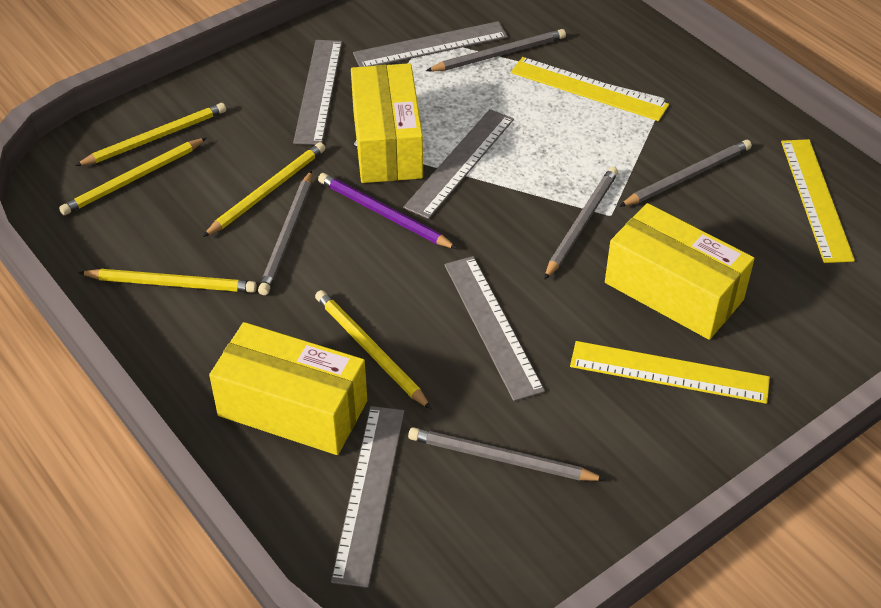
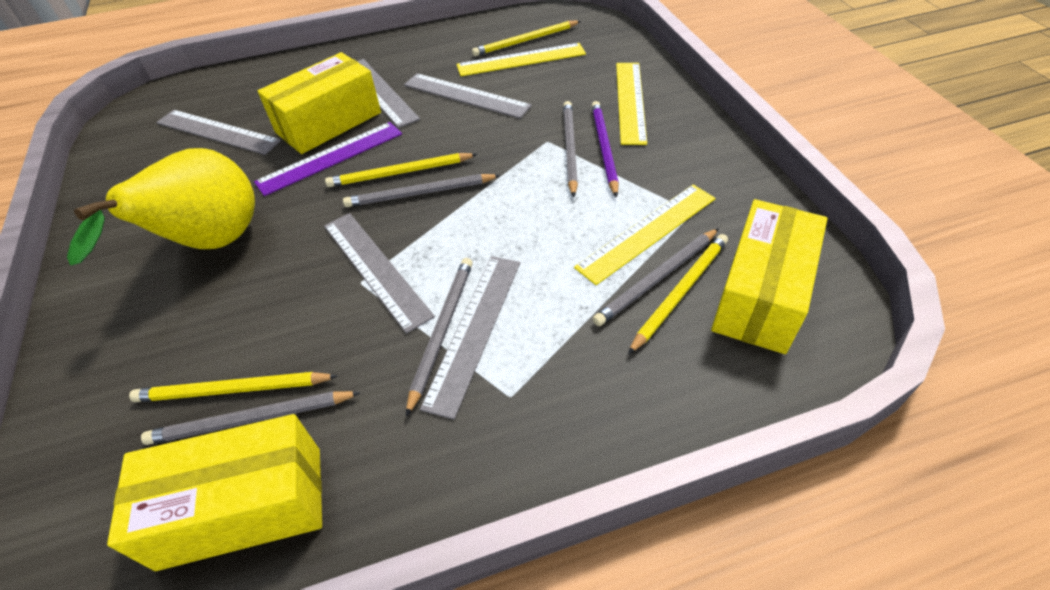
purple ruler: 0 -> 1
yellow pear: 0 -> 1
yellow pencil: 5 -> 4

